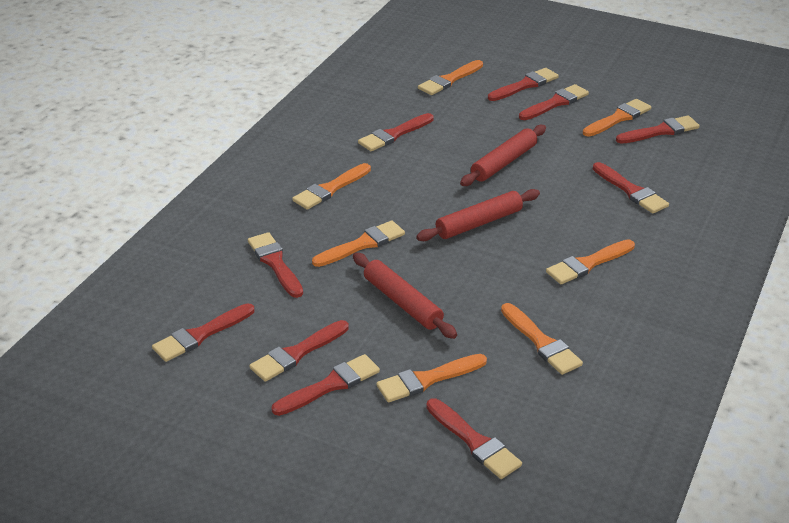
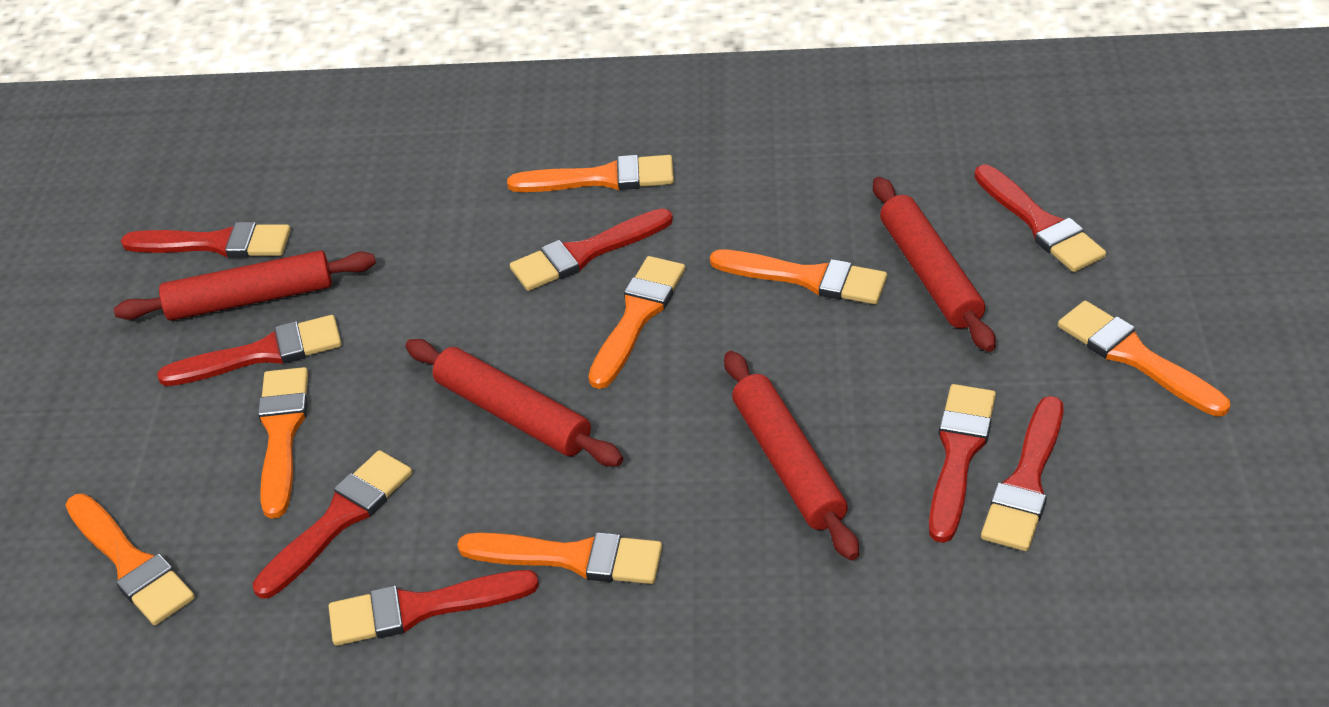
red brush: 10 -> 8
red rolling pin: 3 -> 4

